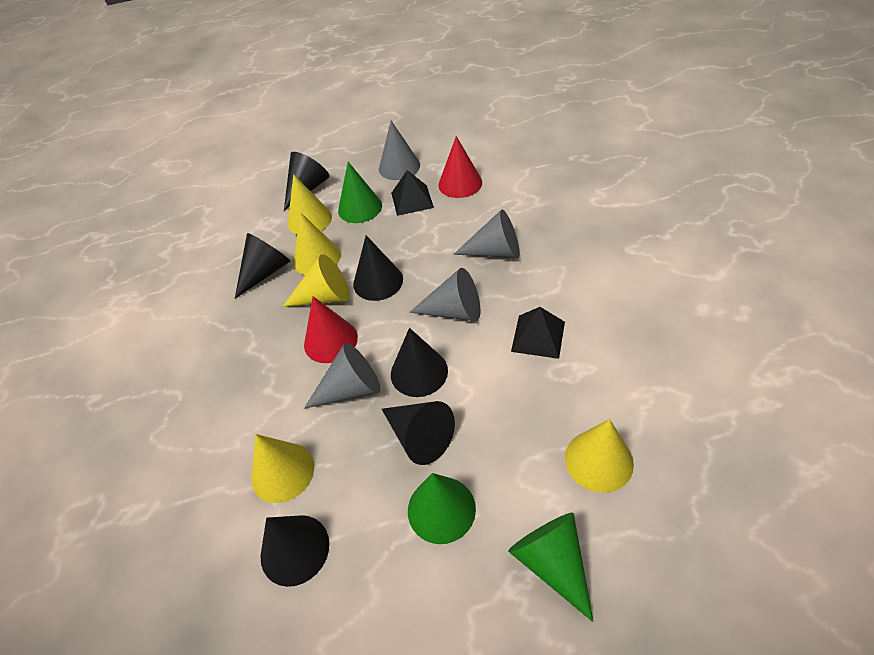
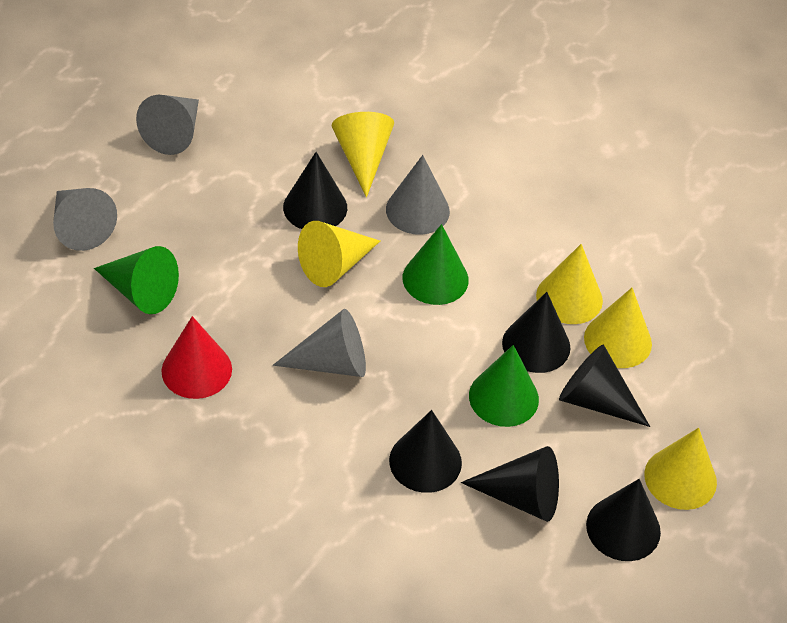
black pyramid: 2 -> 0
red cone: 2 -> 1

